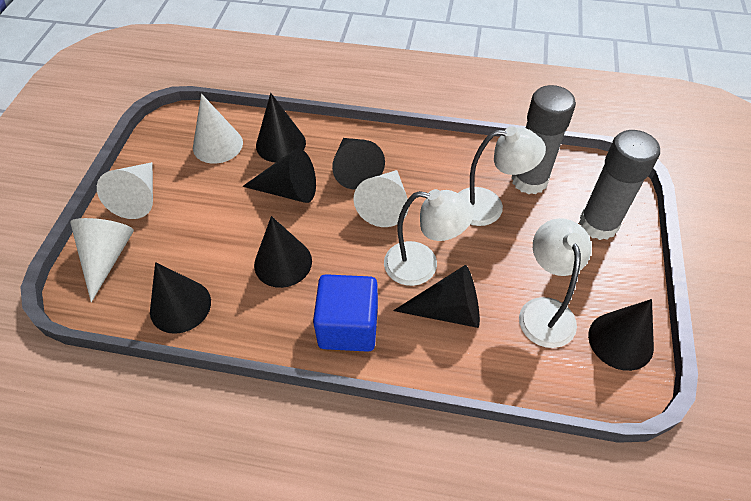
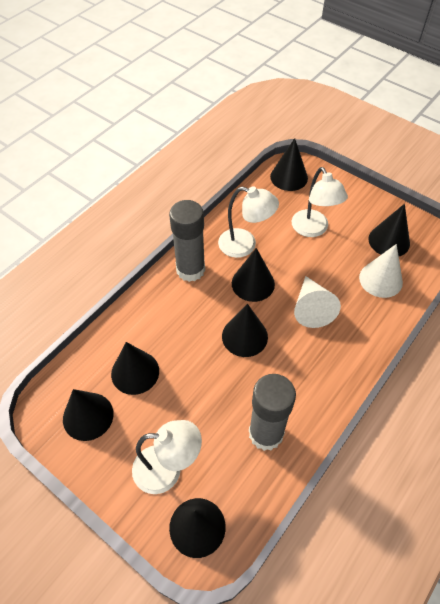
blue cube: 1 -> 0
white cone: 4 -> 2

